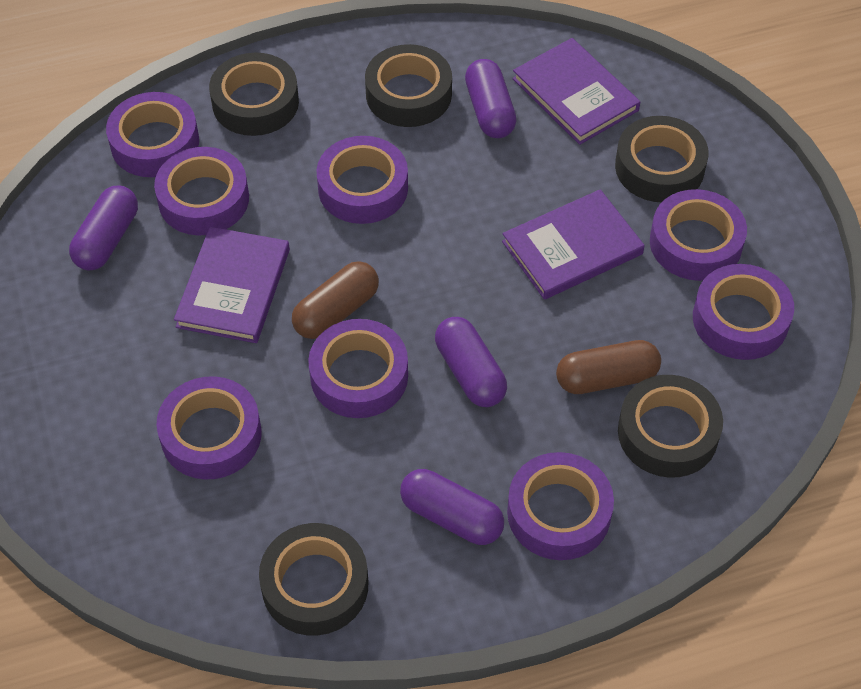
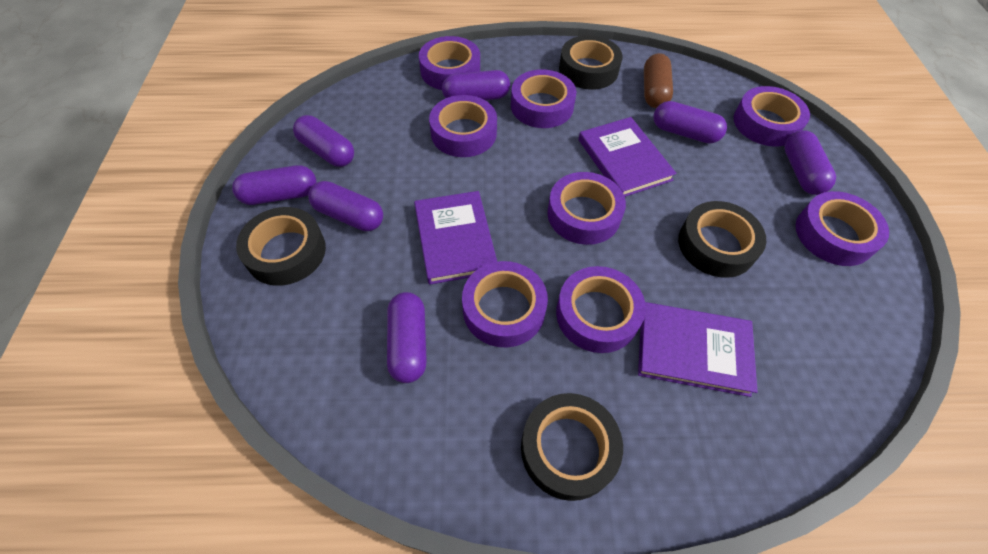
black tape: 5 -> 4
brown capsule: 2 -> 1
purple capsule: 4 -> 7

